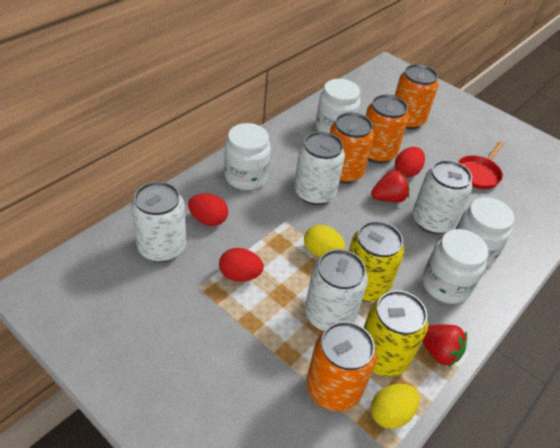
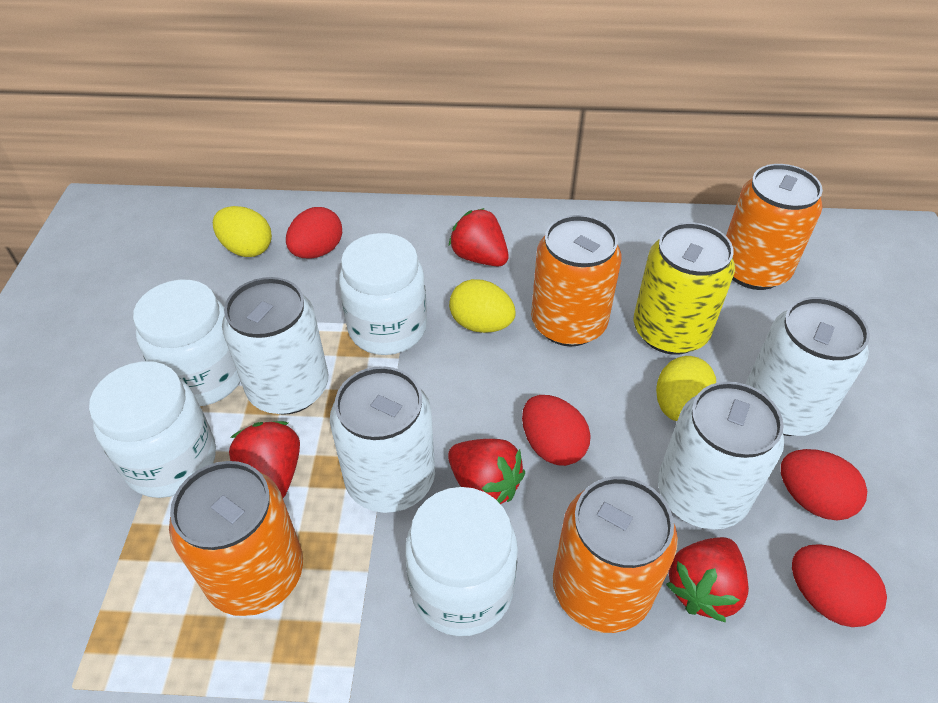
red egg: 3 -> 4
red pan: 1 -> 0
red strawberry: 2 -> 4
yellow can: 2 -> 1
yellow egg: 2 -> 3

